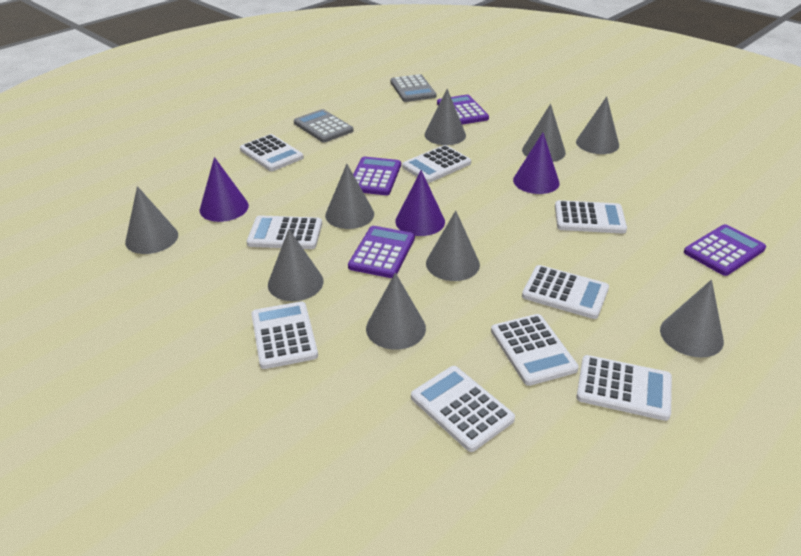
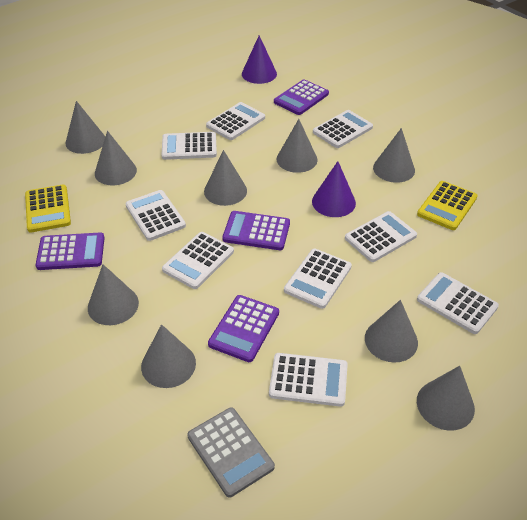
grey calculator: 2 -> 1
purple cone: 3 -> 2
yellow calculator: 0 -> 2

